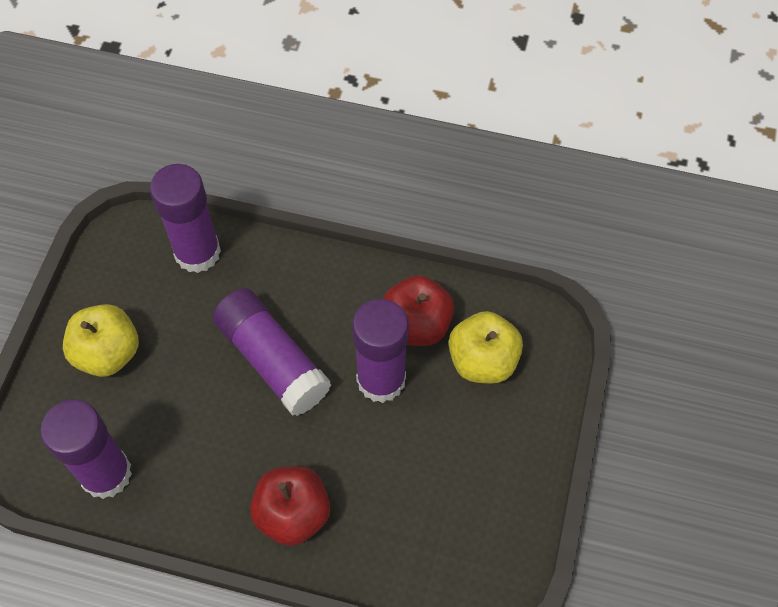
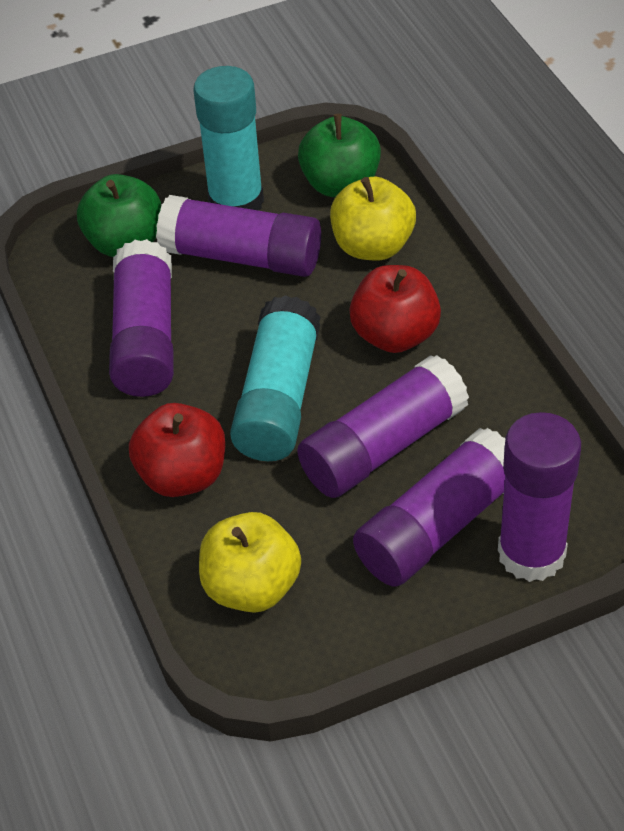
green apple: 0 -> 2
purple glue stick: 4 -> 5
turquoise glue stick: 0 -> 2

